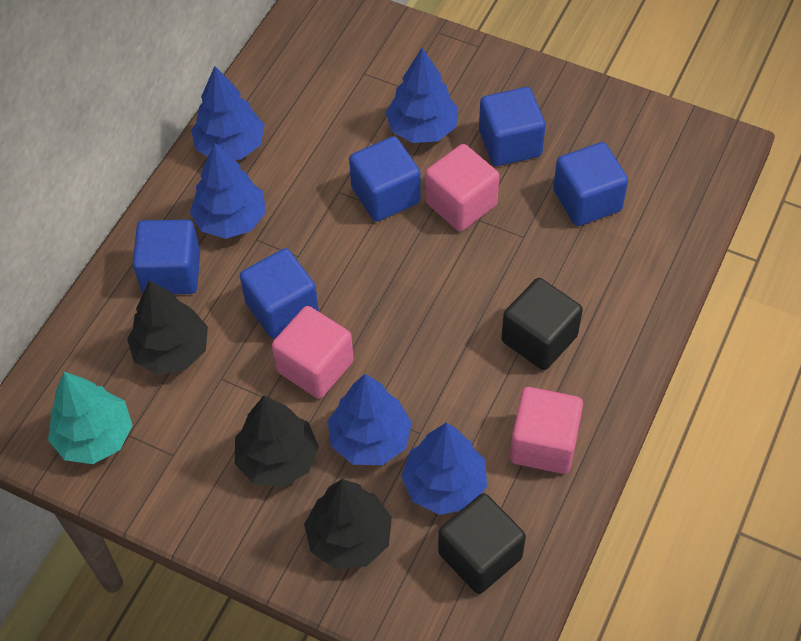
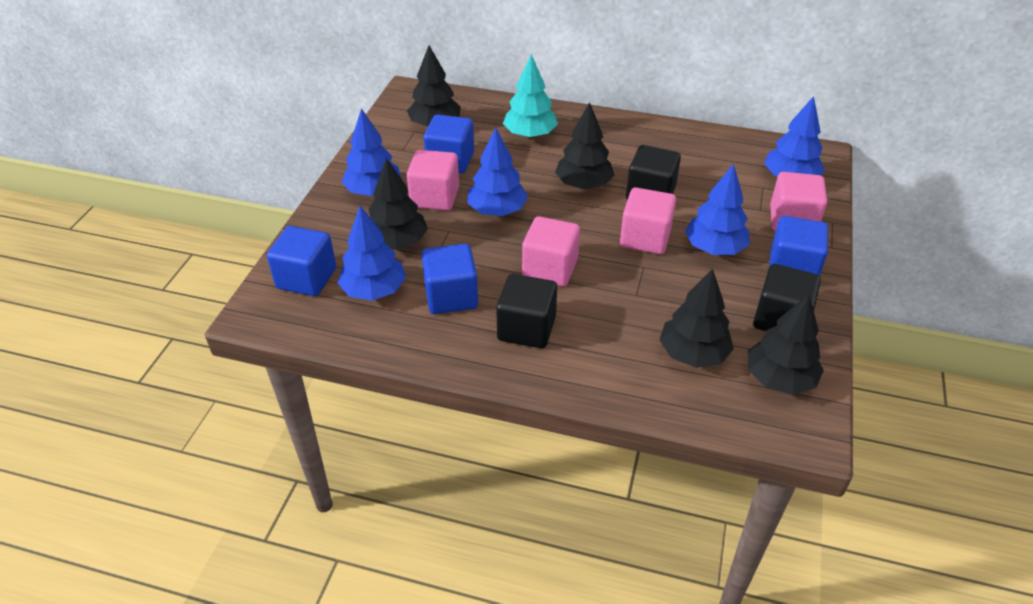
black cube: 2 -> 3
black tree: 3 -> 5
blue cube: 5 -> 4
pink cube: 3 -> 4

